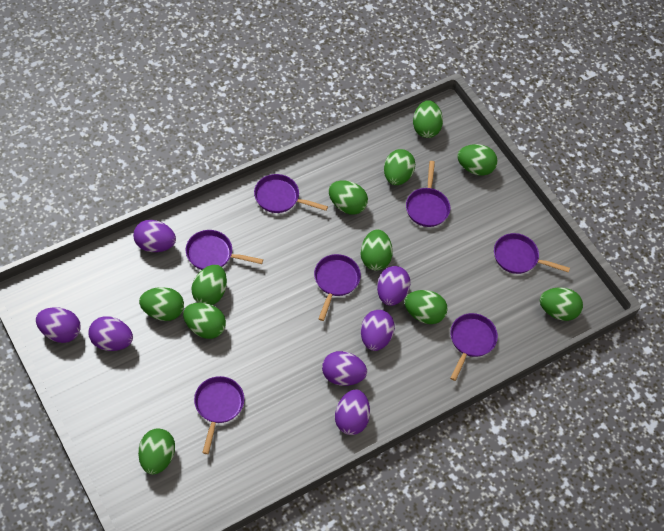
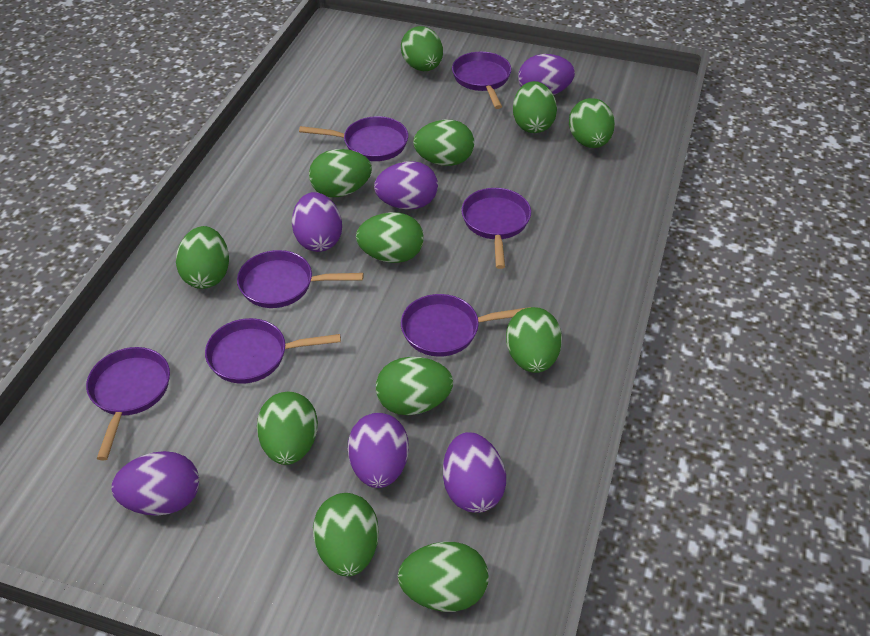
green egg: 11 -> 12
purple egg: 7 -> 6

